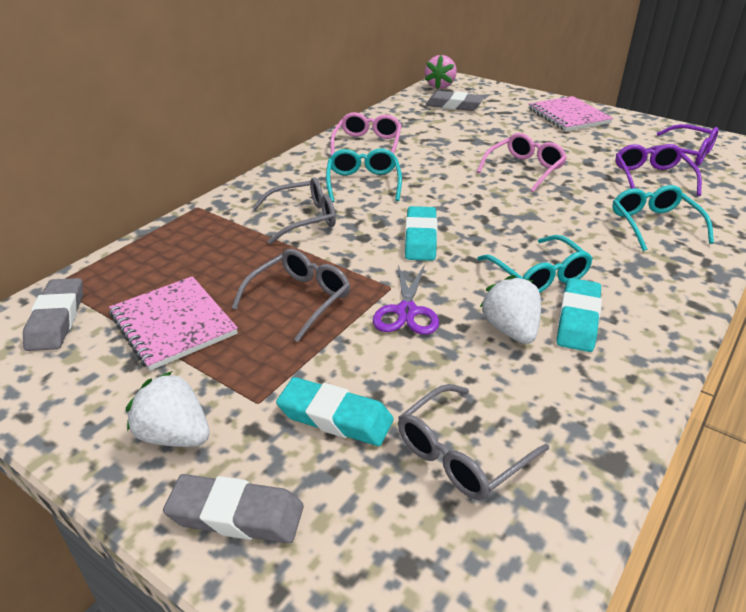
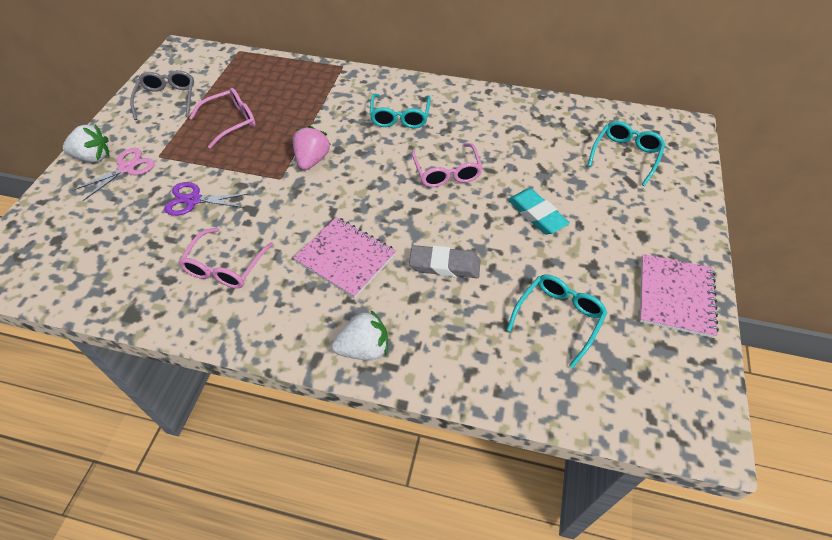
grey eraser: 3 -> 1
grey glasses: 3 -> 1
pink glasses: 2 -> 3
pink scissors: 0 -> 1
purple glasses: 2 -> 0
turquoise eraser: 3 -> 1

